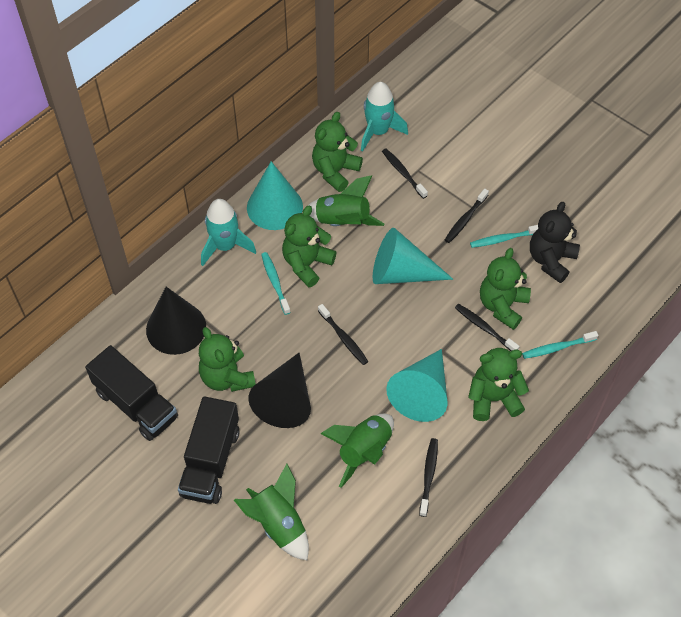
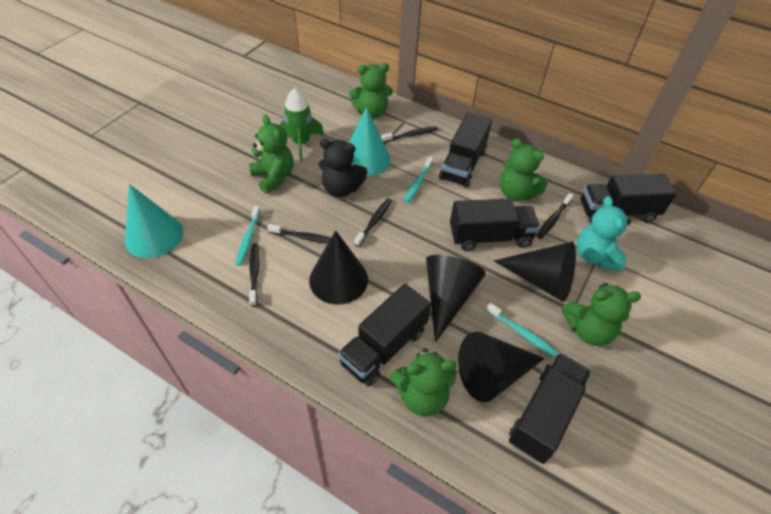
black cone: 2 -> 4
black truck: 2 -> 5
green rocket: 3 -> 1
turquoise cone: 3 -> 2
turquoise rocket: 2 -> 0
turquoise teddy bear: 0 -> 1

